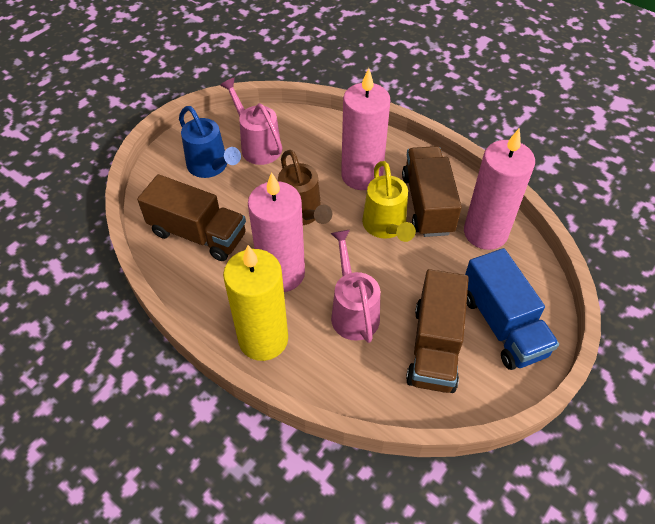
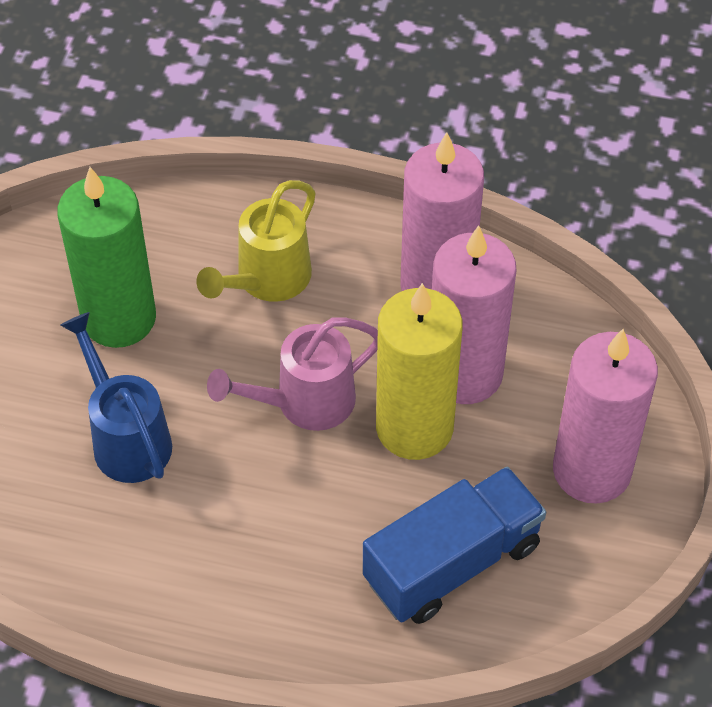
brown truck: 3 -> 0
brown watering can: 1 -> 0
green candle: 0 -> 1
pink watering can: 2 -> 1

